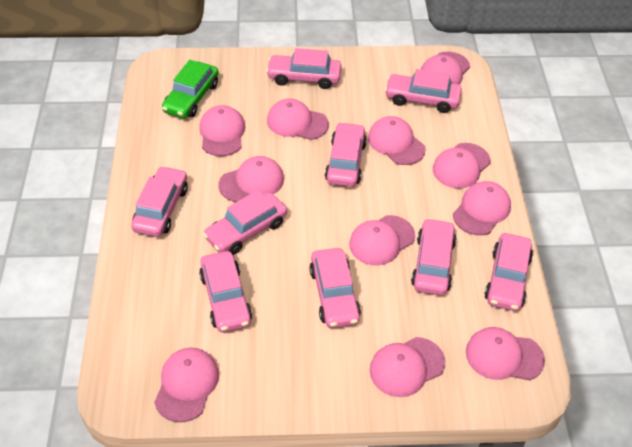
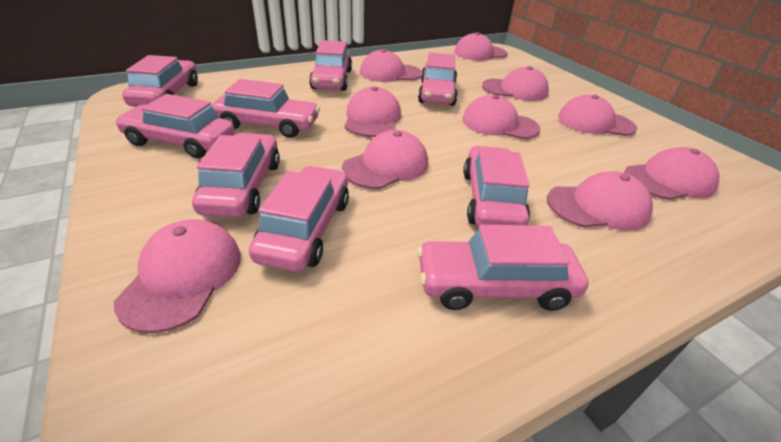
green car: 1 -> 0
pink cap: 11 -> 10

